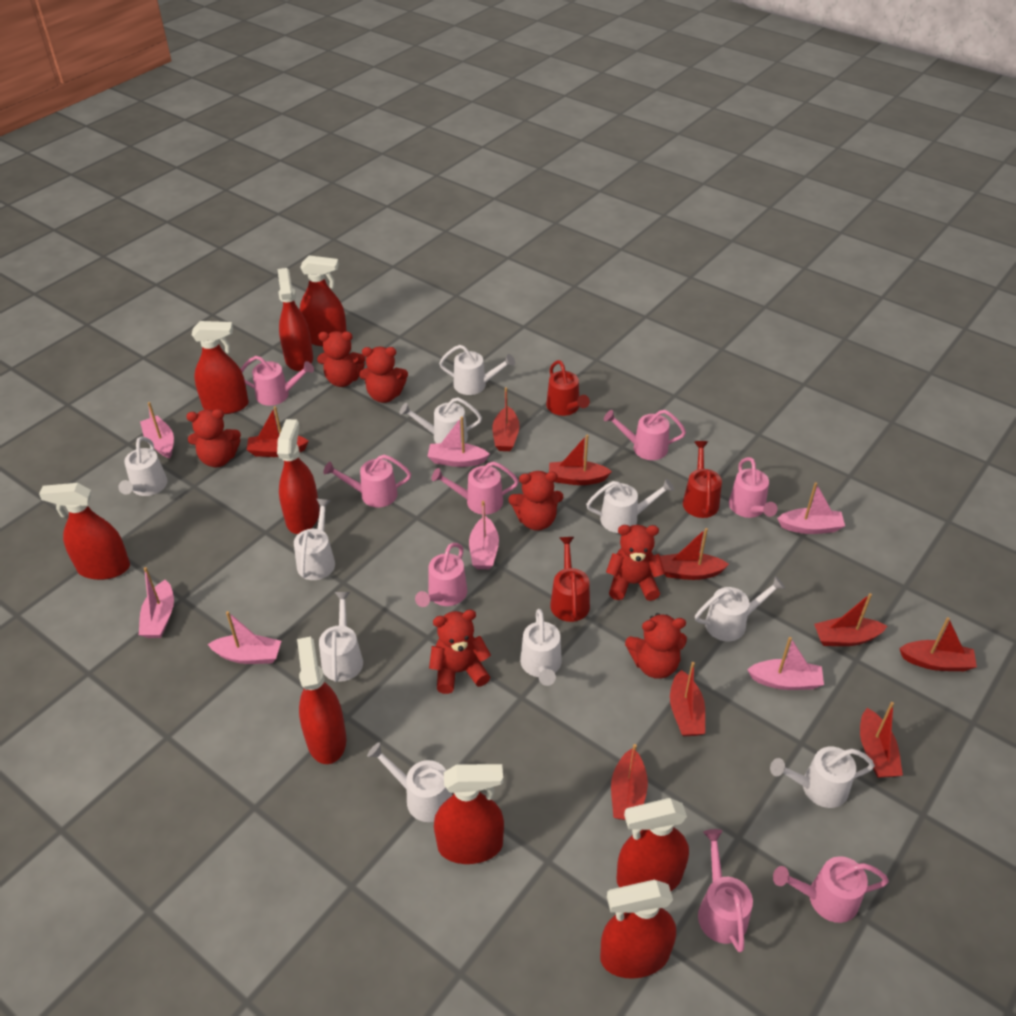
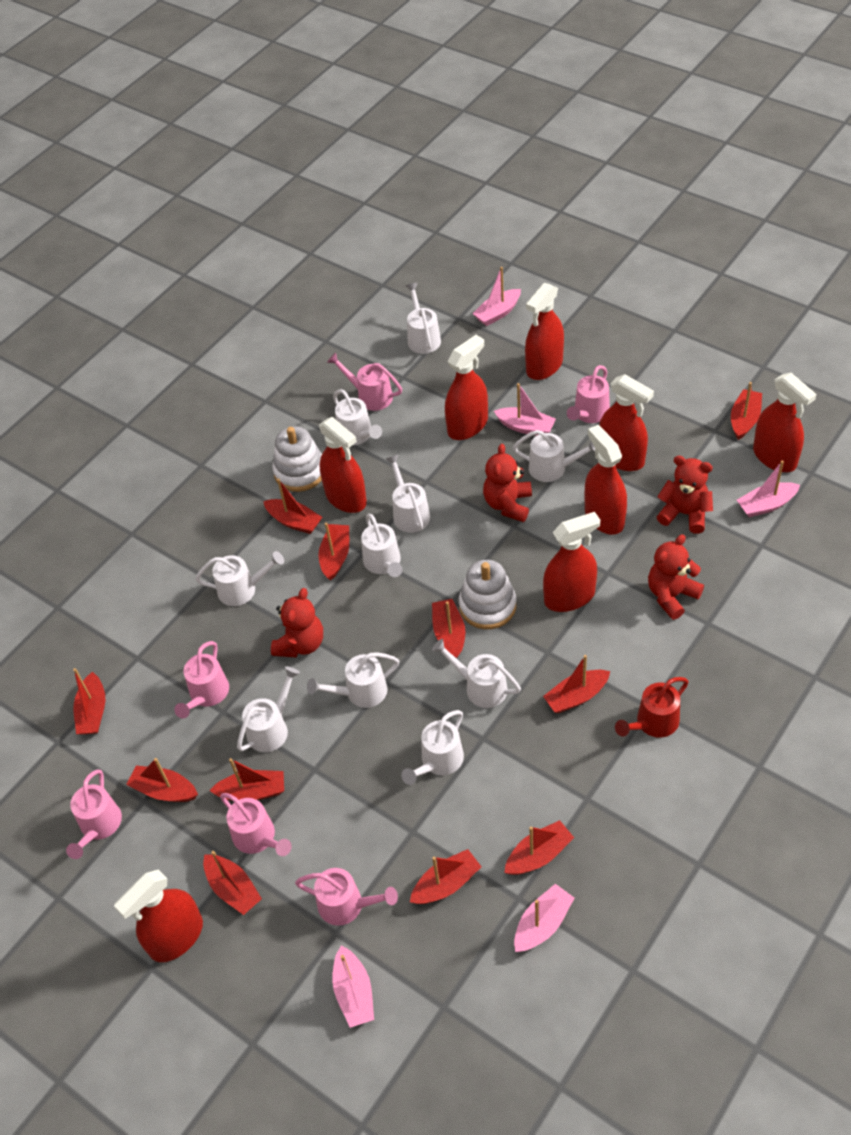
pink boat: 7 -> 5
pink watering can: 8 -> 6
red boat: 9 -> 11
red spray bottle: 9 -> 8
red teddy bear: 7 -> 4
red watering can: 3 -> 1
white stacking toy: 0 -> 2

